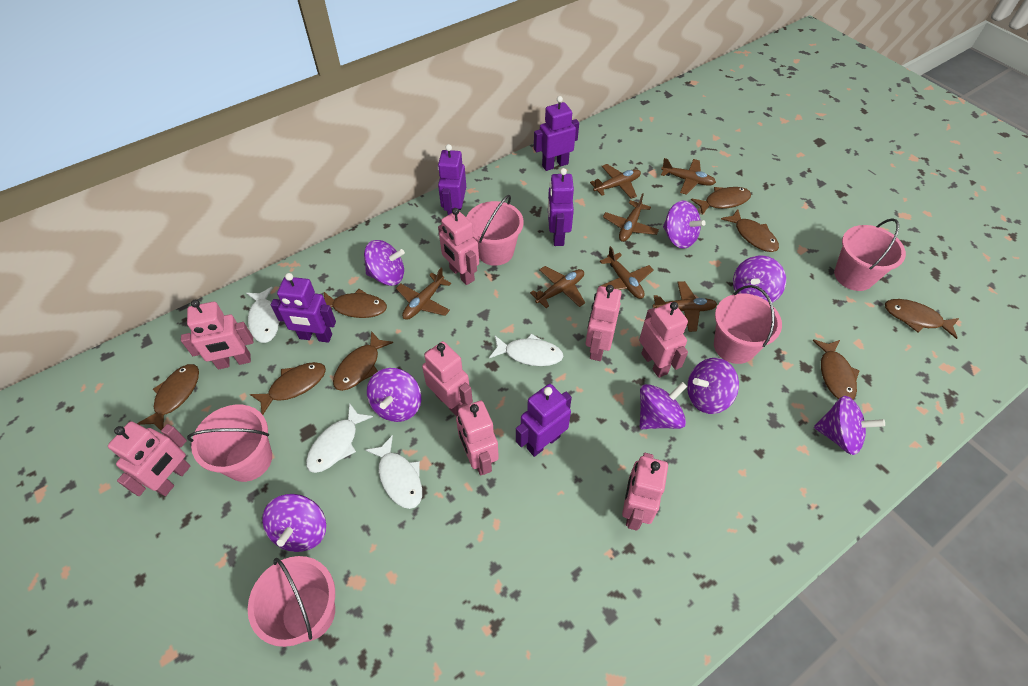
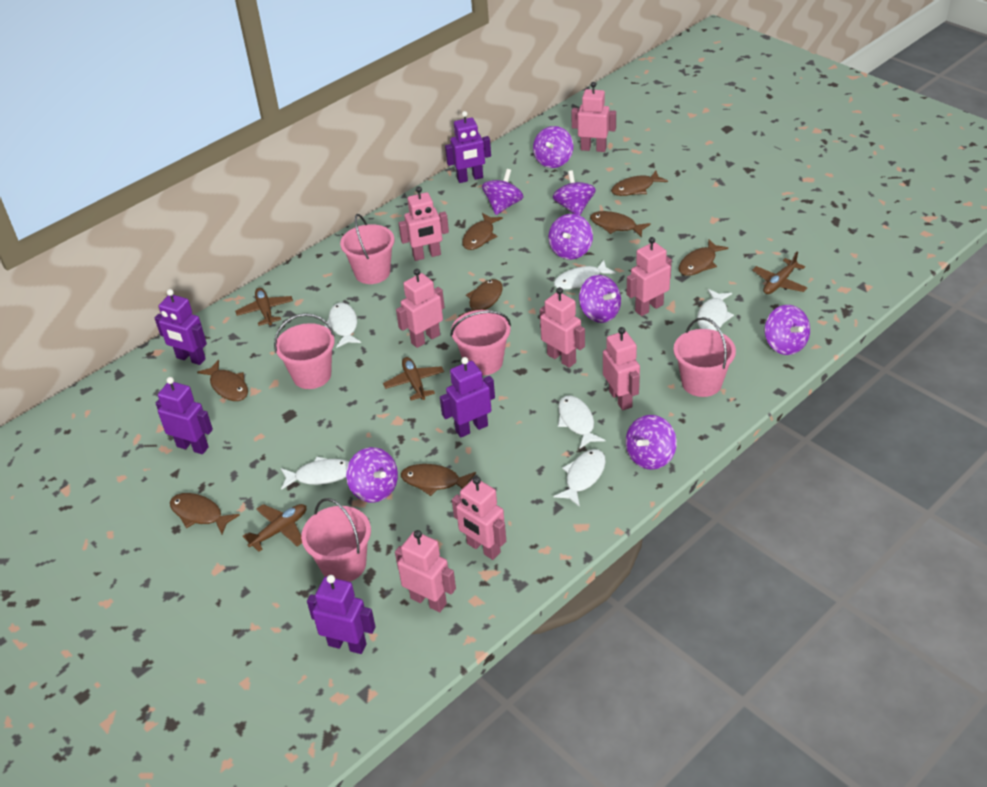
brown plane: 7 -> 4
white fish: 4 -> 6

